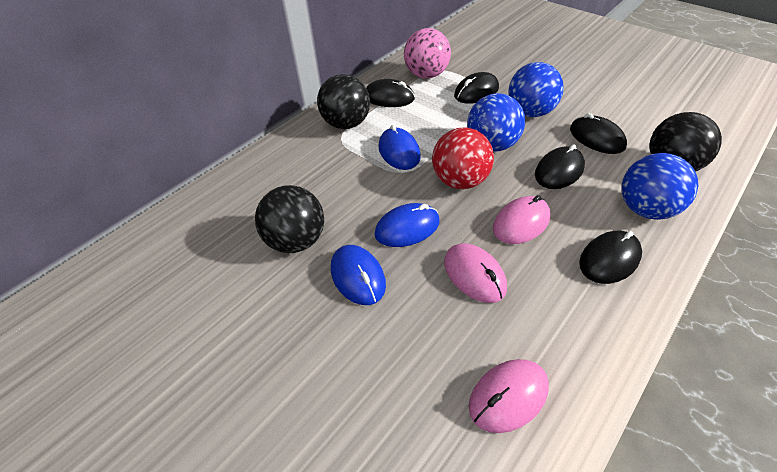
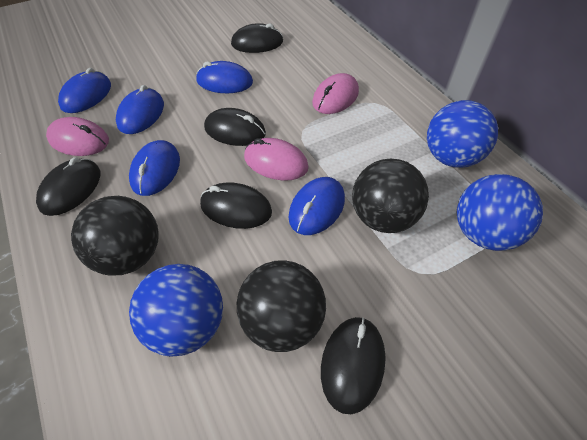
blue mouse: 3 -> 5
pink ball: 1 -> 0
red ball: 1 -> 0

